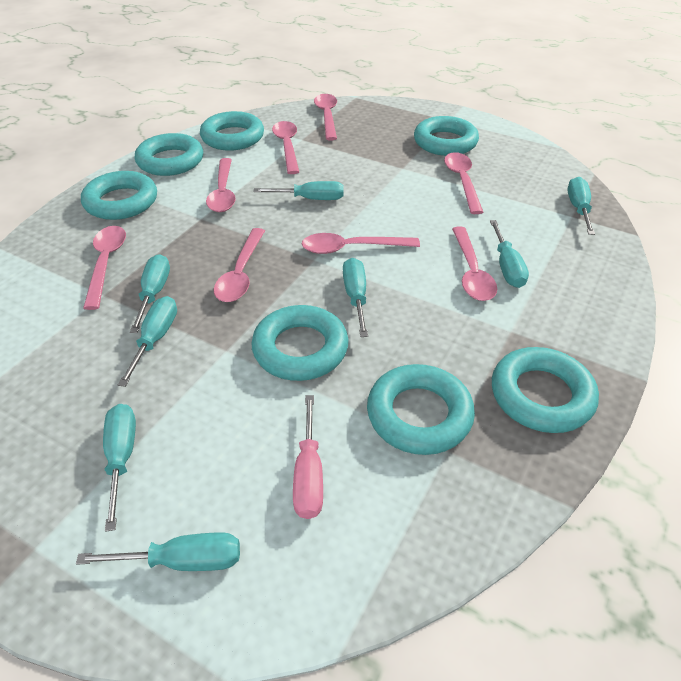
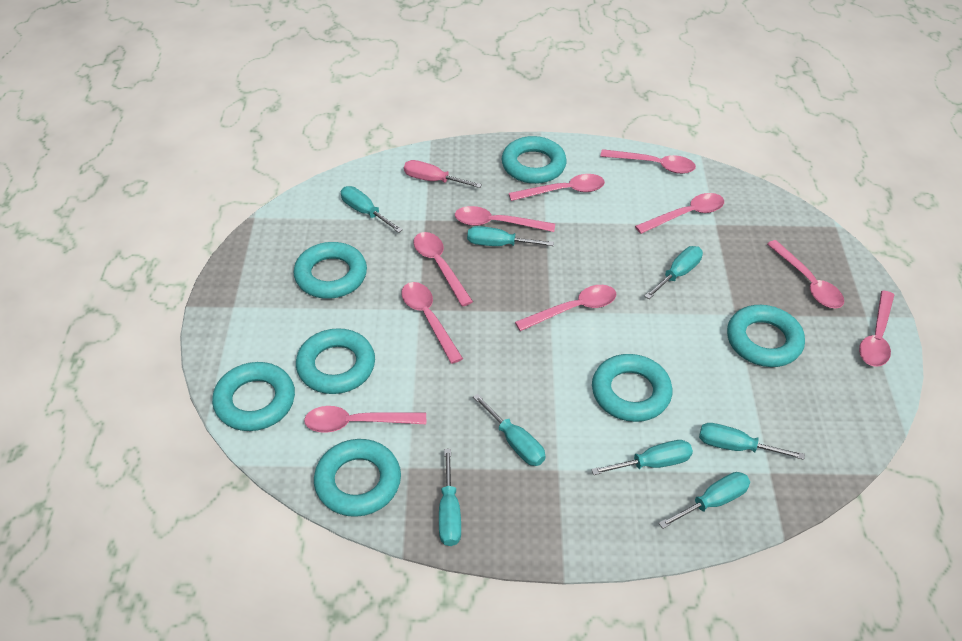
pink spoon: 8 -> 10

